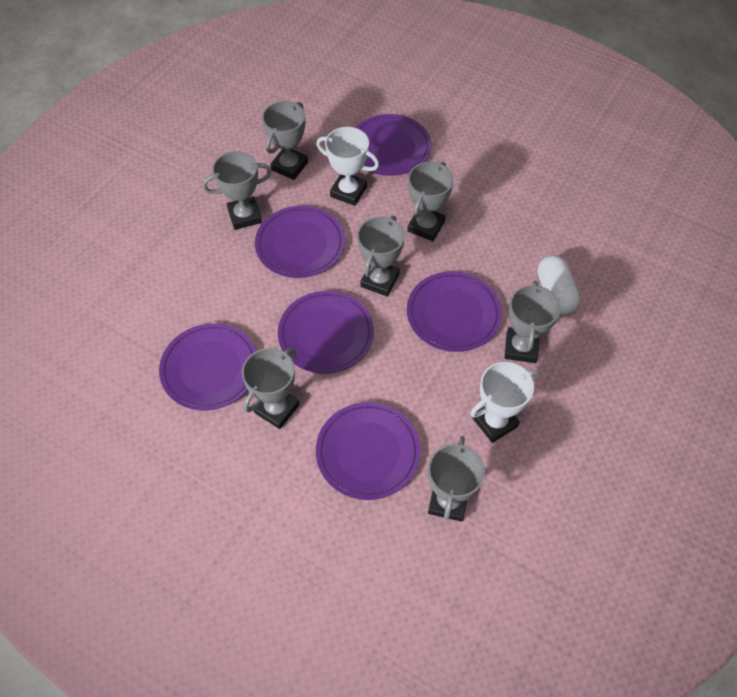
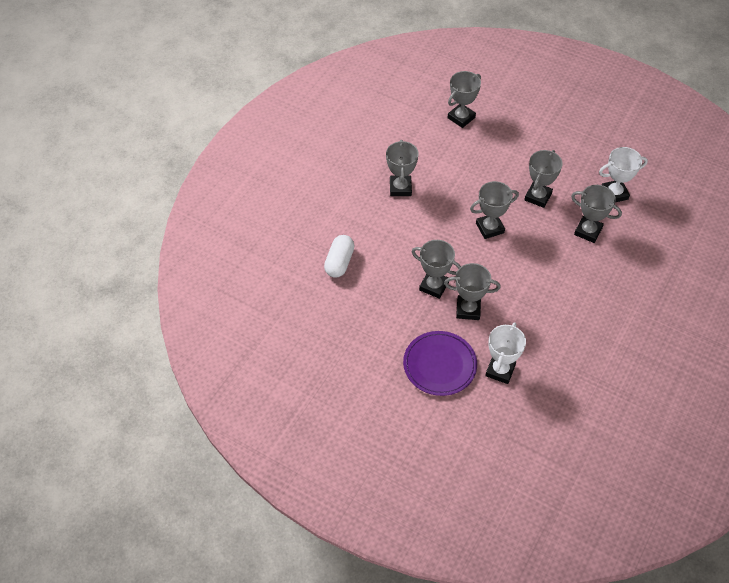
purple plate: 6 -> 1

